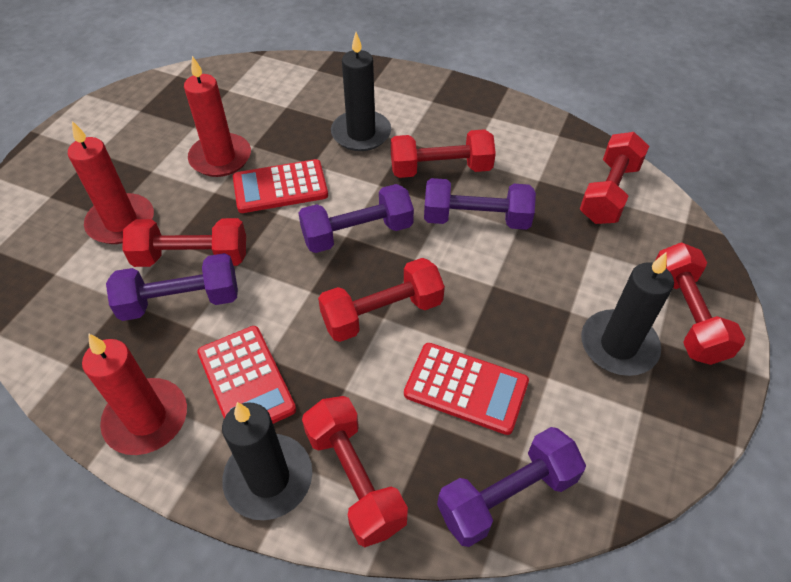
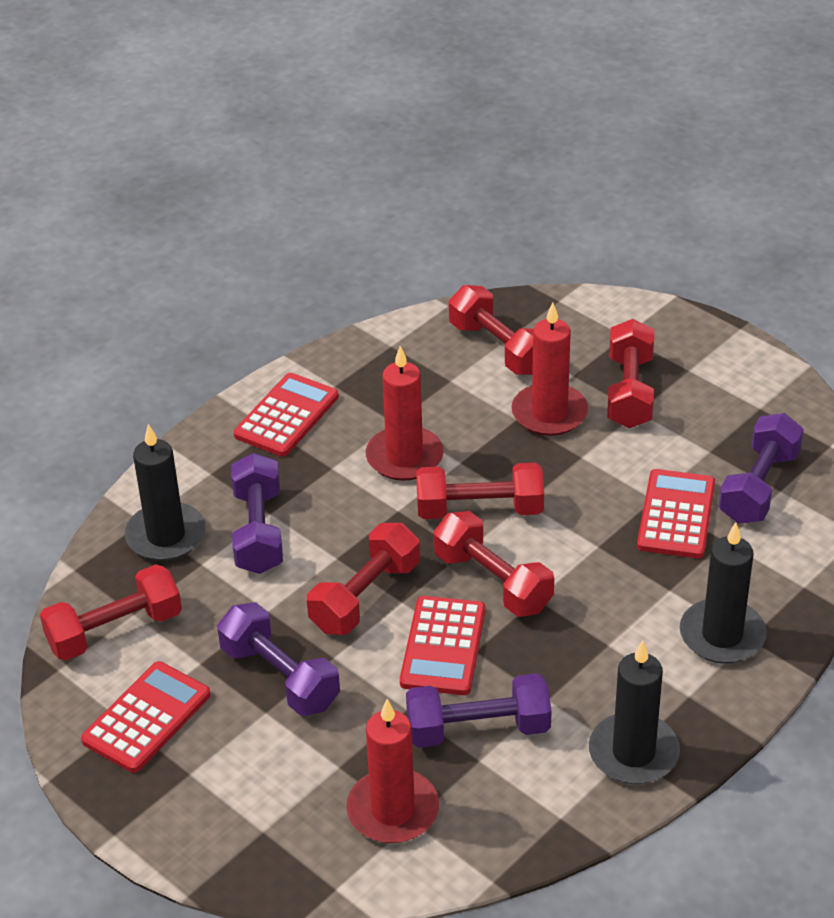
red calculator: 3 -> 4

